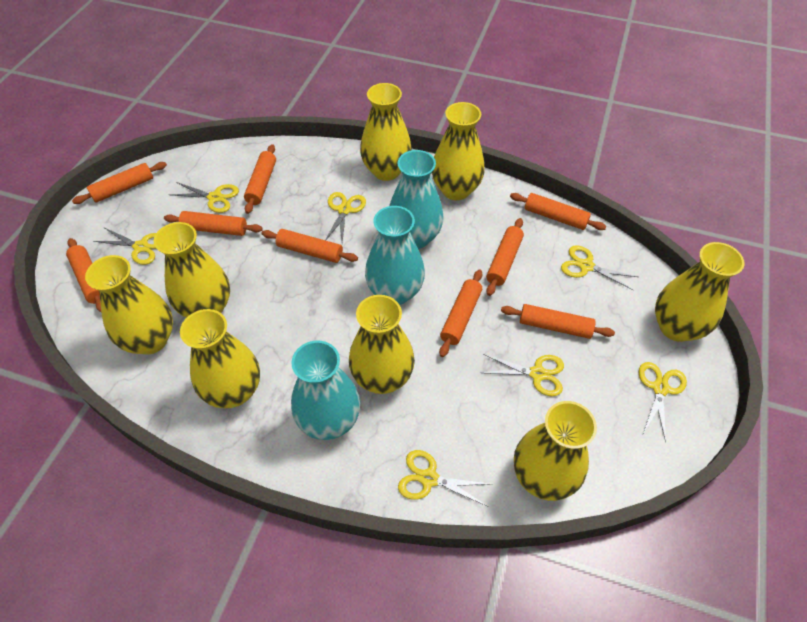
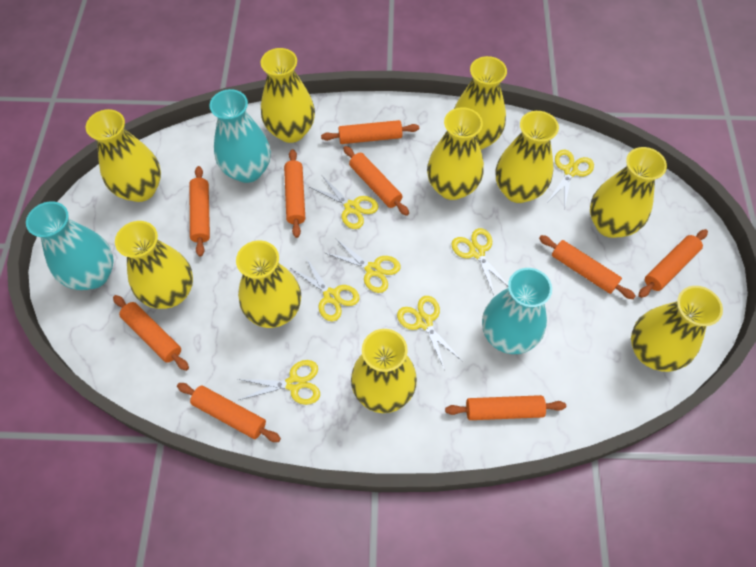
yellow vase: 8 -> 10

